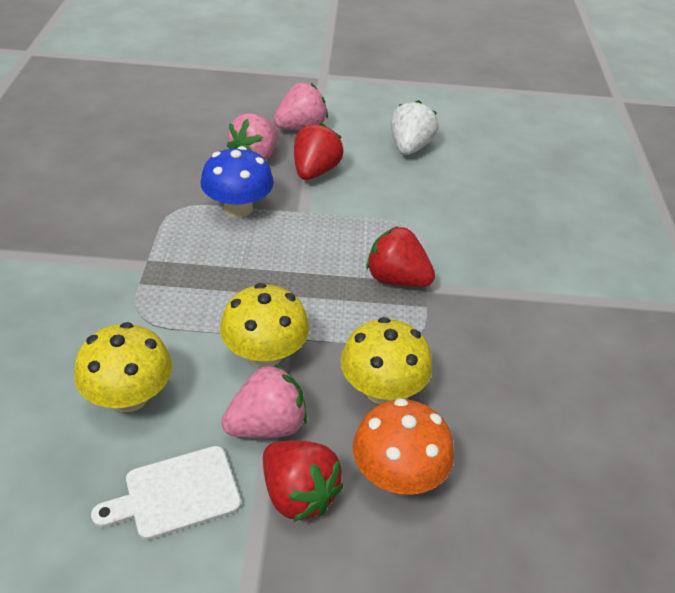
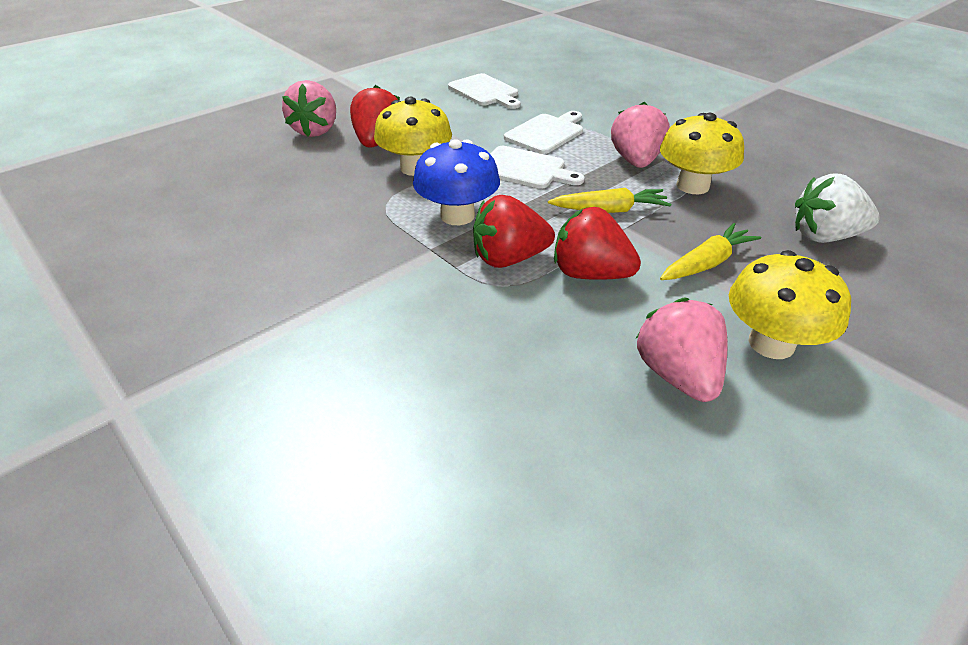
orange mushroom: 1 -> 0
white cutting board: 1 -> 3
yellow carrot: 0 -> 2

